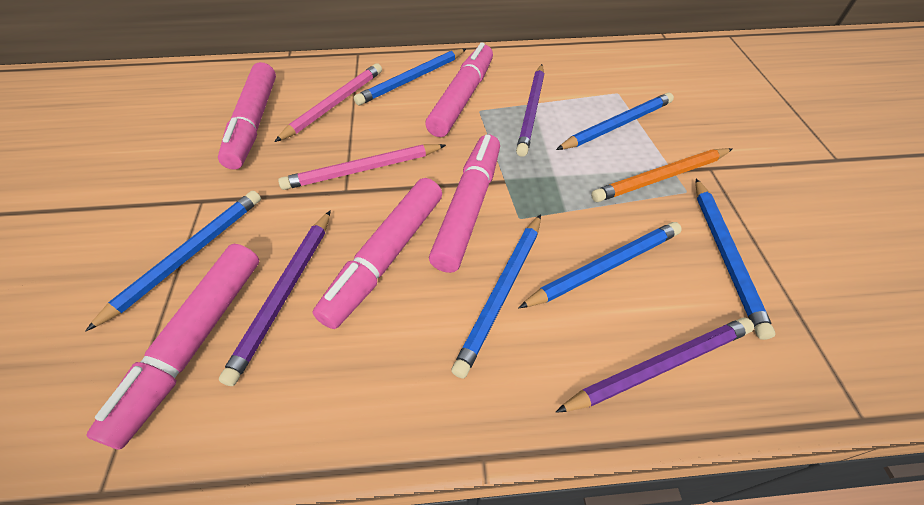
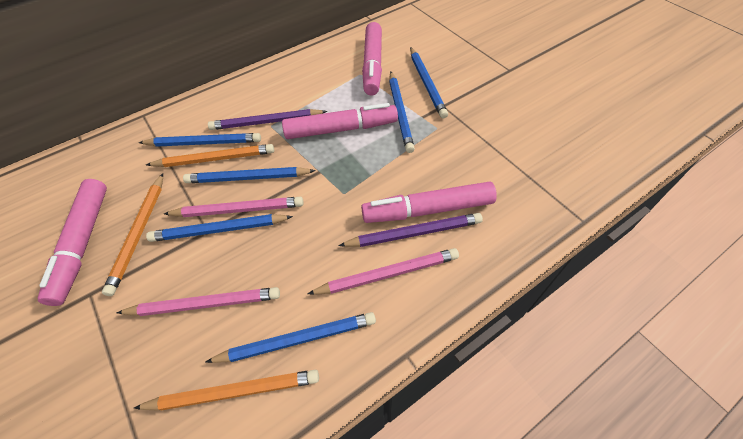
orange pencil: 1 -> 3
pink marker: 5 -> 4
pink pencil: 2 -> 3
purple pencil: 3 -> 2

